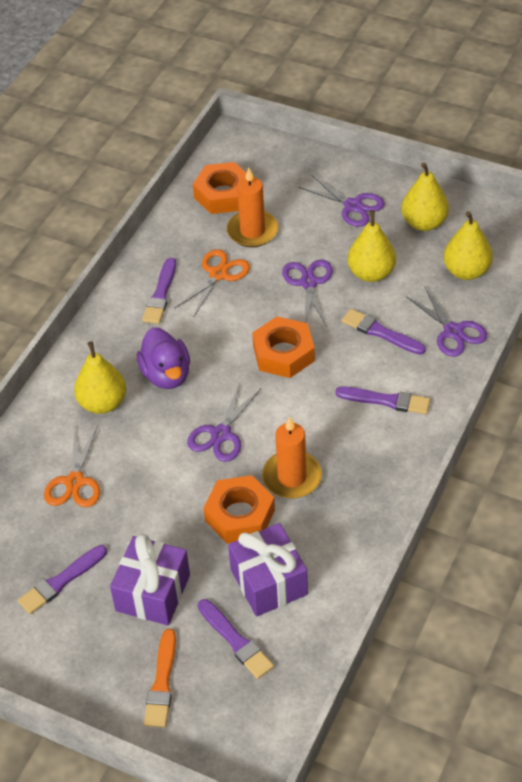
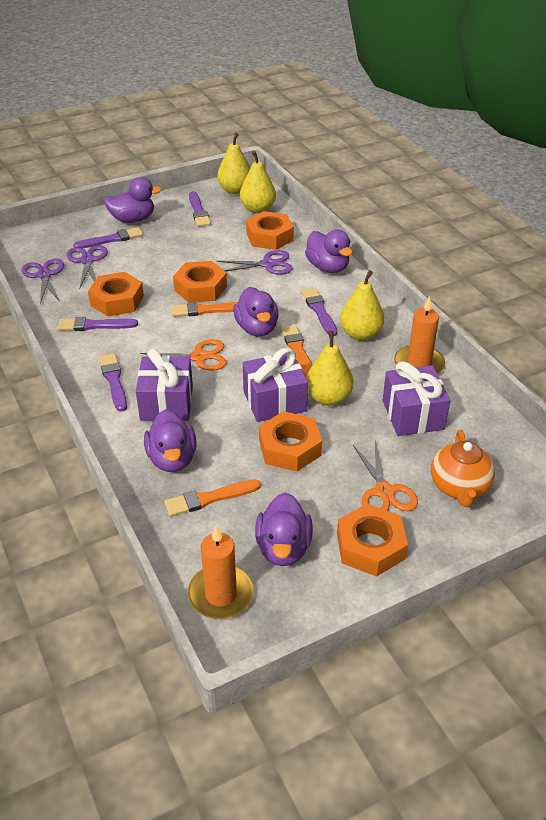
orange brush: 1 -> 3
orange nut: 3 -> 5
orange teapot: 0 -> 1
purple duck: 1 -> 5
purple gift: 2 -> 3
purple scissors: 4 -> 3

